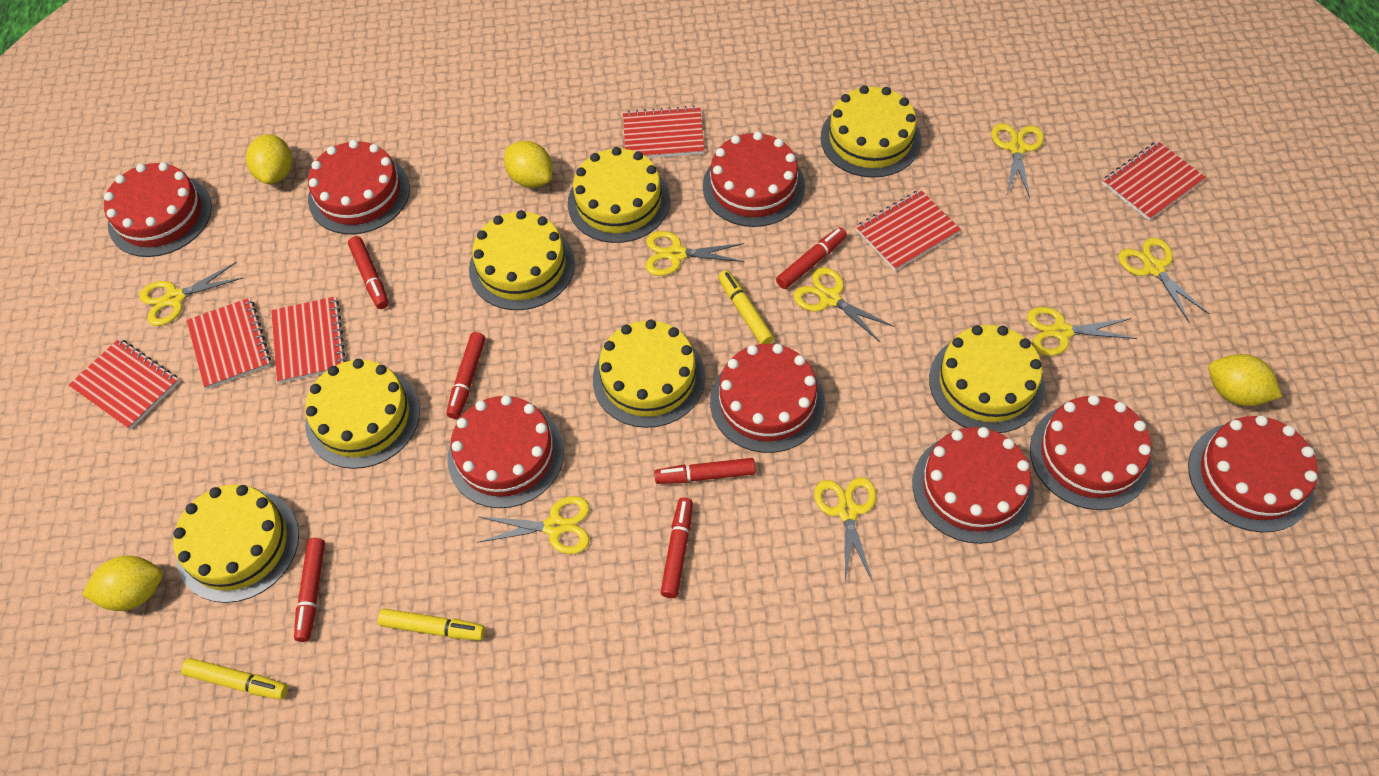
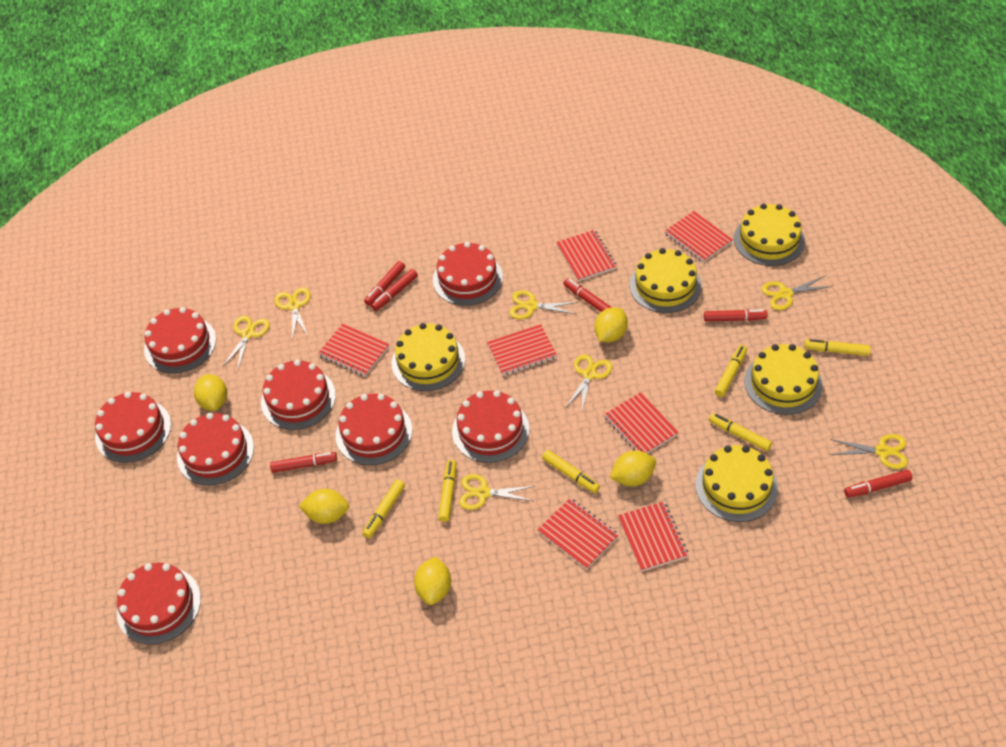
red notebook: 6 -> 7
yellow cake: 7 -> 5
yellow lemon: 4 -> 5
yellow marker: 3 -> 6
yellow scissors: 8 -> 7

